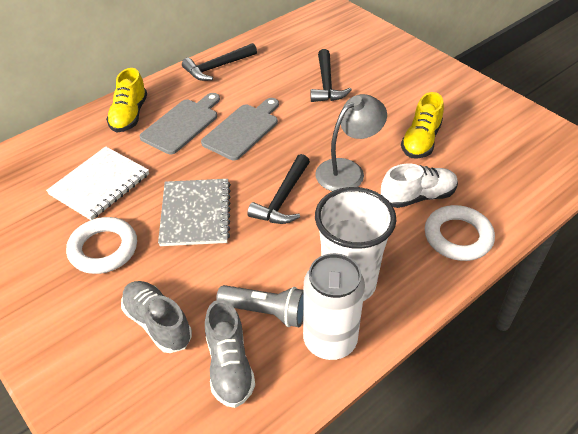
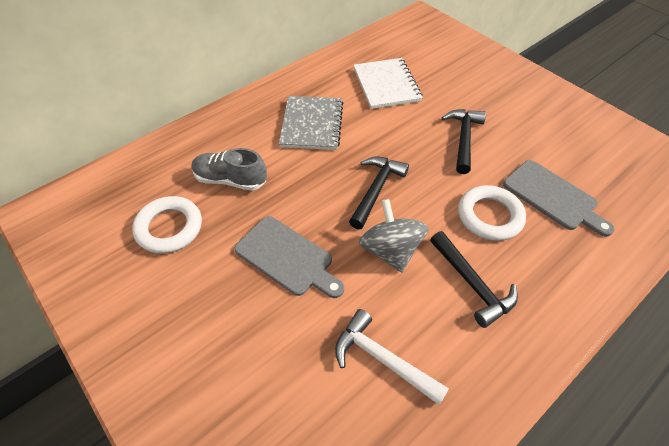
grey flashlight: 1 -> 0
grey lamp: 1 -> 0
grey shoe: 2 -> 1
grey spinning top: 0 -> 1
white can: 1 -> 0
white cup: 1 -> 0
white hammer: 0 -> 1
white shoe: 1 -> 0
yellow shoe: 2 -> 0

